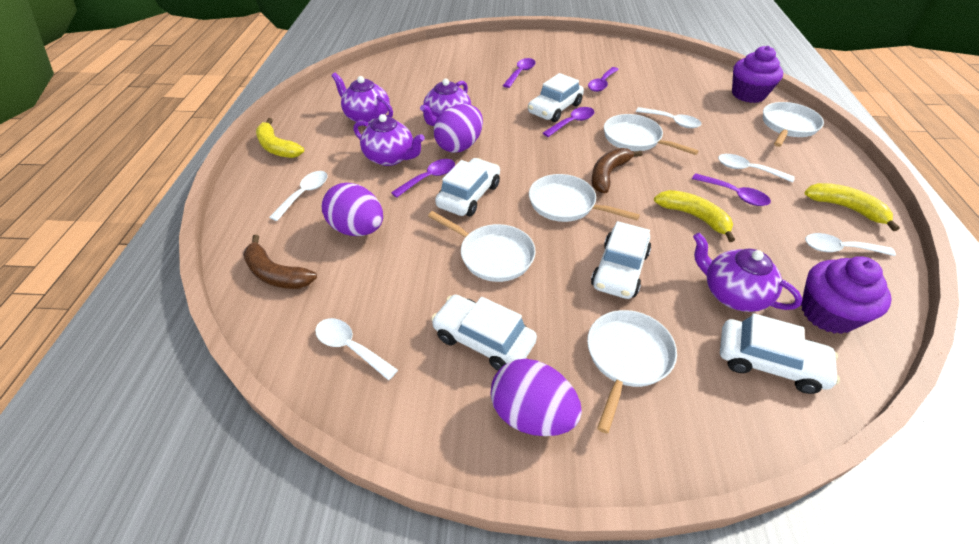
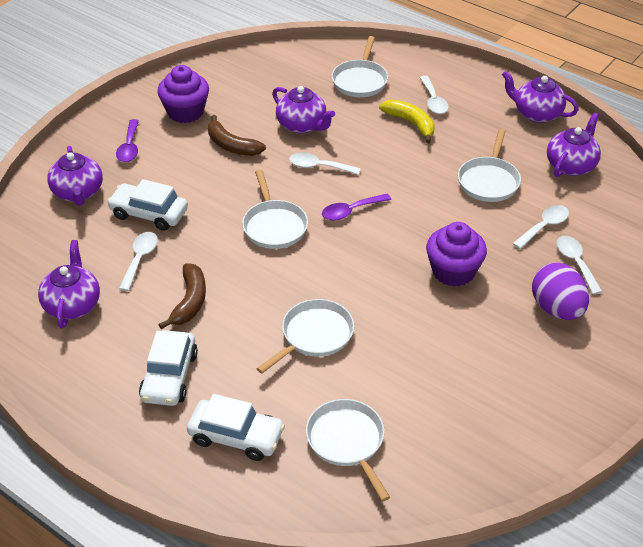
purple egg: 3 -> 1
purple spoon: 5 -> 2
purple teapot: 4 -> 5
white car: 5 -> 3
yellow banana: 3 -> 1

